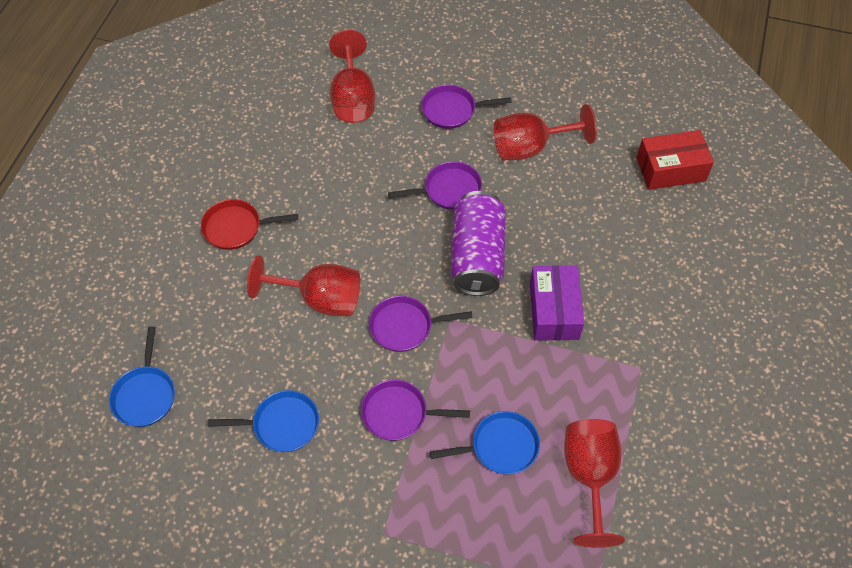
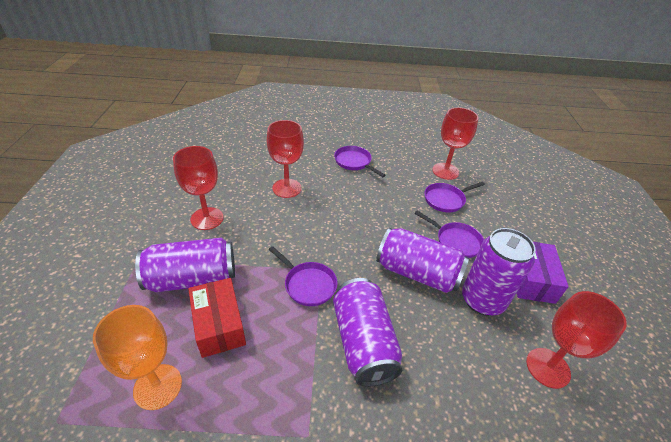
blue pan: 3 -> 0
orange goblet: 0 -> 1
purple can: 1 -> 4
red pan: 1 -> 0

